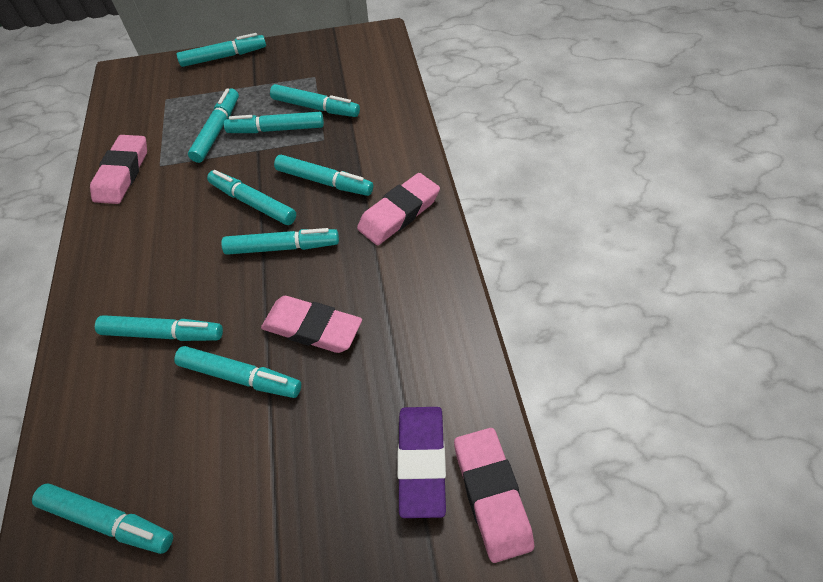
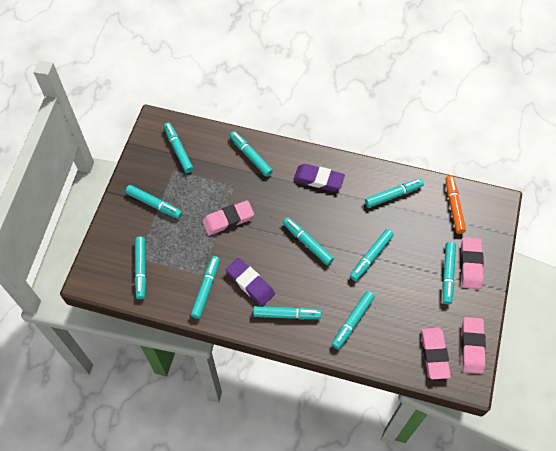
orange marker: 0 -> 1
purple eraser: 1 -> 2
turquoise marker: 10 -> 11

